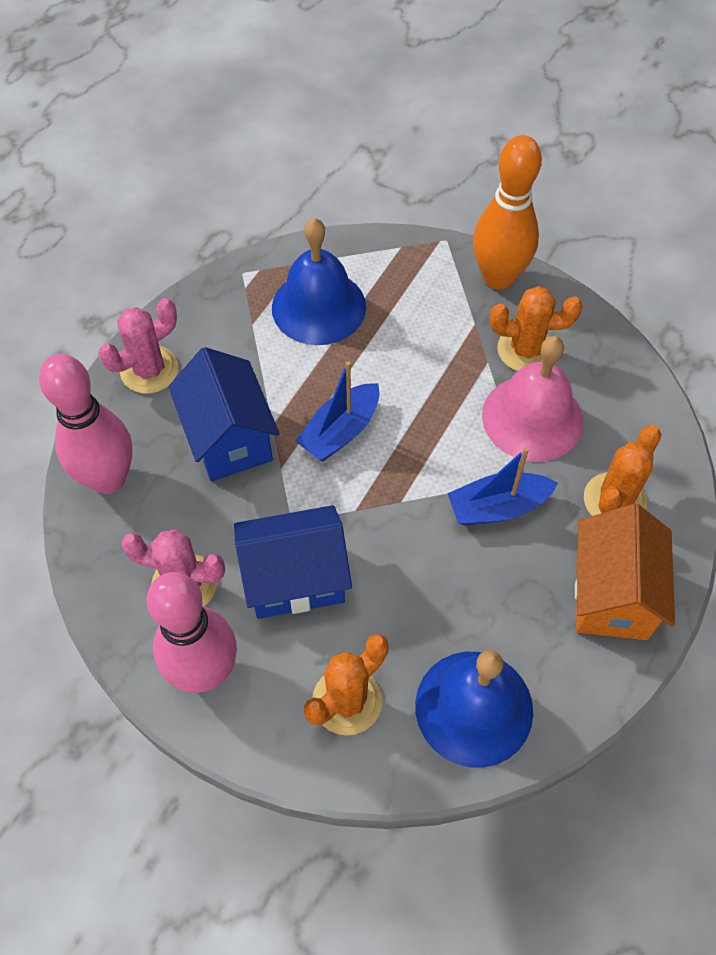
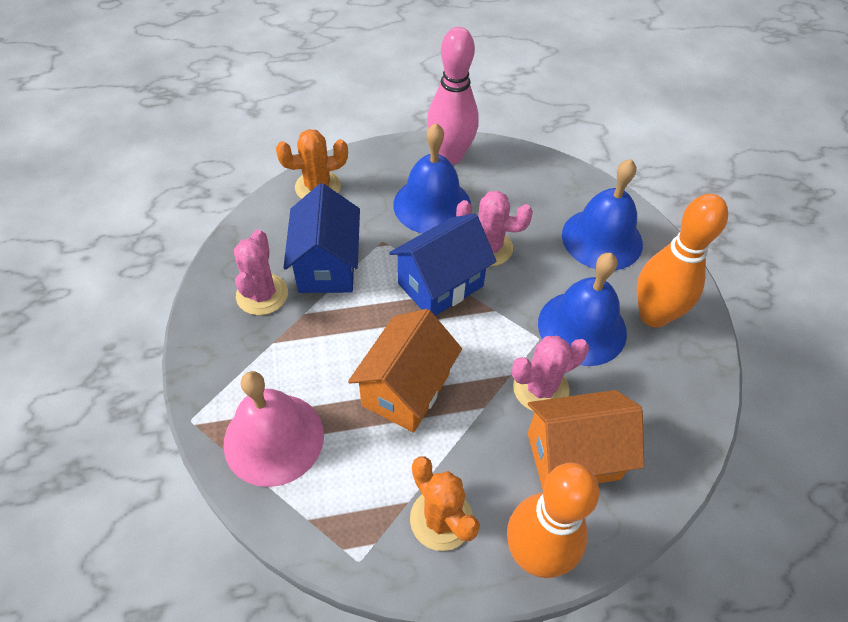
blue bell: 2 -> 3
blue boat: 2 -> 0
orange bowling pin: 1 -> 2
orange cactus: 3 -> 2
orange house: 1 -> 2
pink bowling pin: 2 -> 1
pink cactus: 2 -> 3

